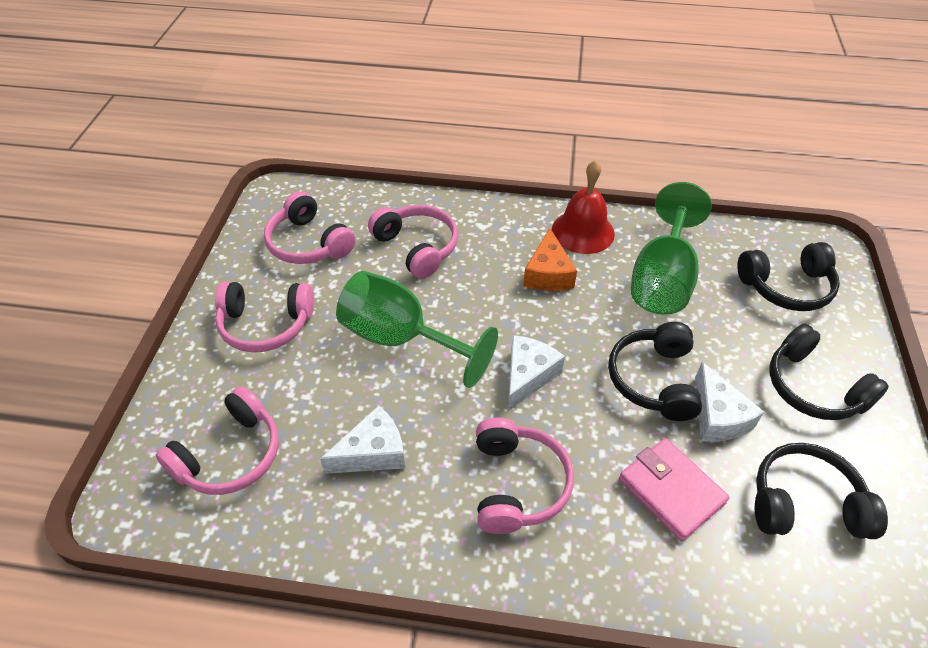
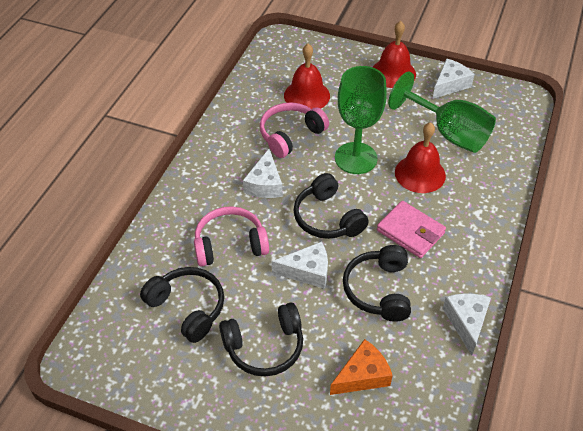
pink headphones: 5 -> 2
red bell: 1 -> 3
white cheese: 3 -> 4

